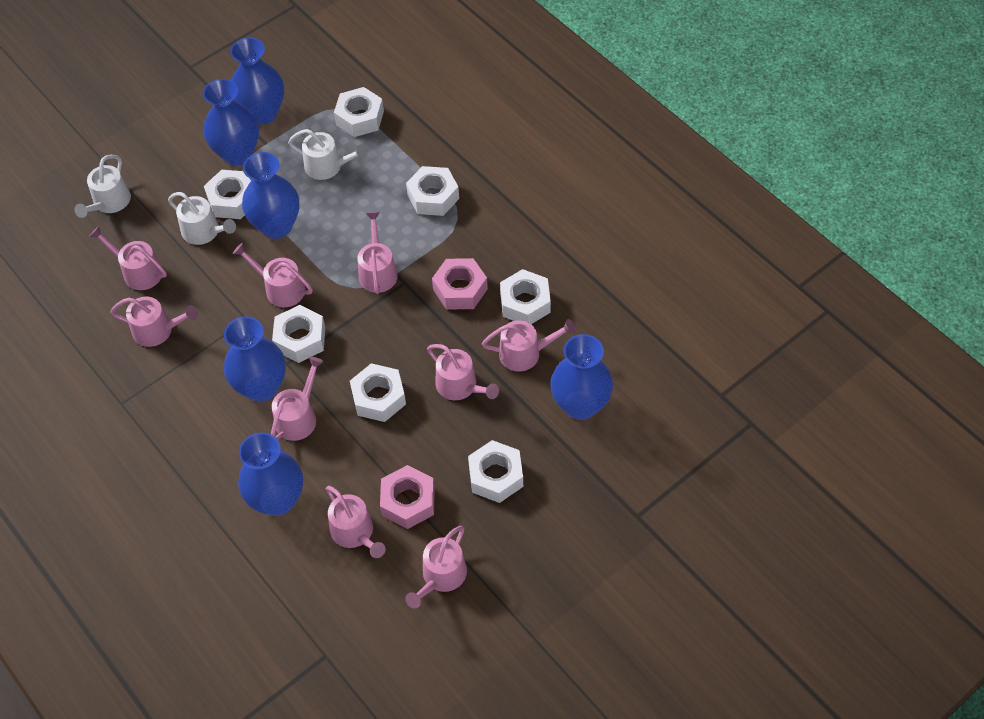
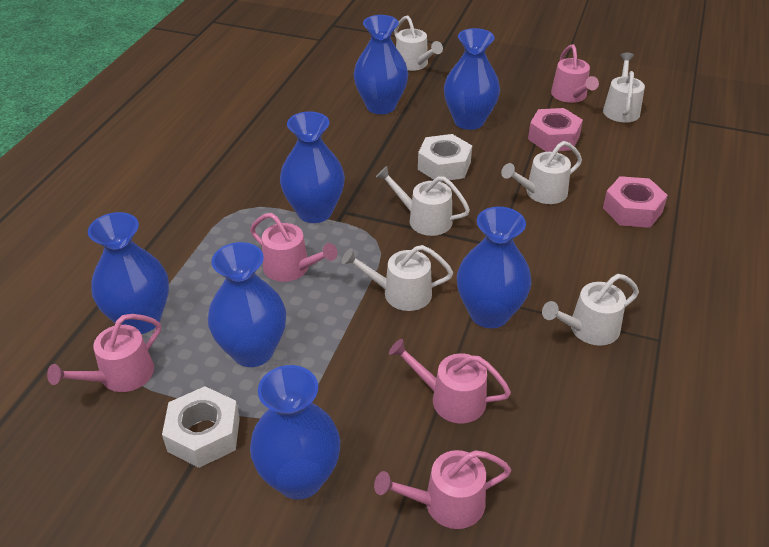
blue vase: 6 -> 7
pink watering can: 9 -> 5
white nut: 7 -> 2
white watering can: 3 -> 6

